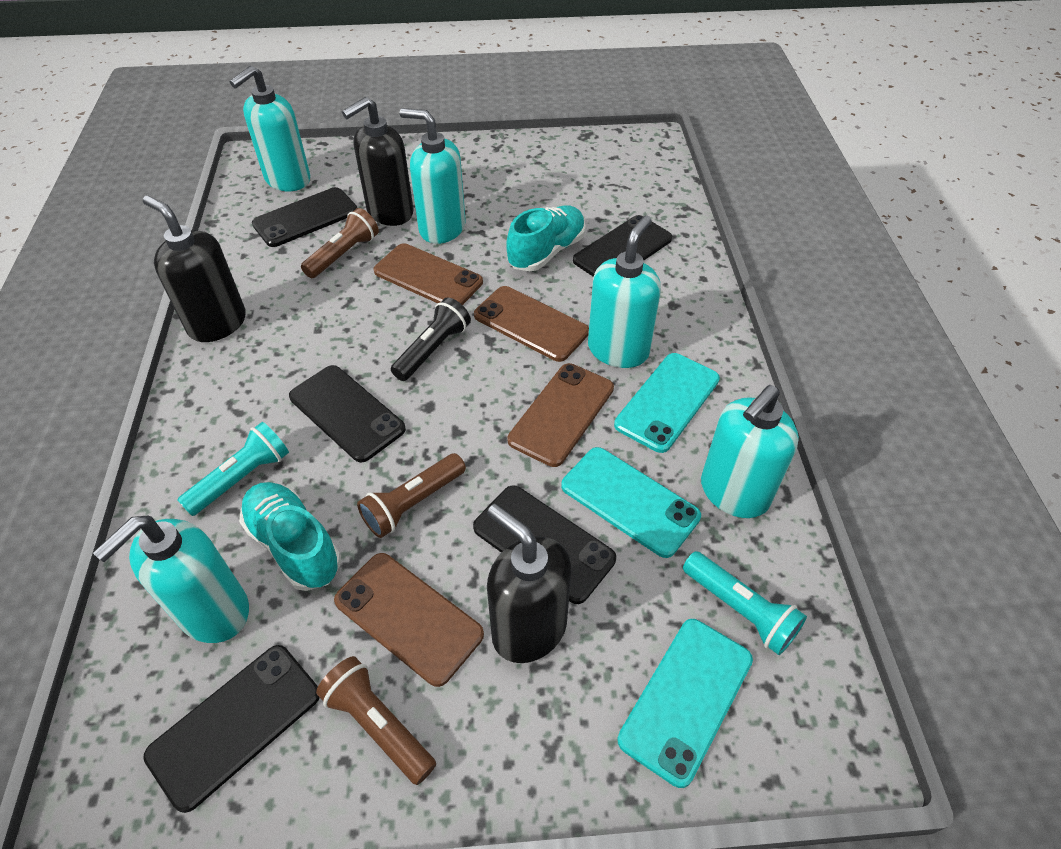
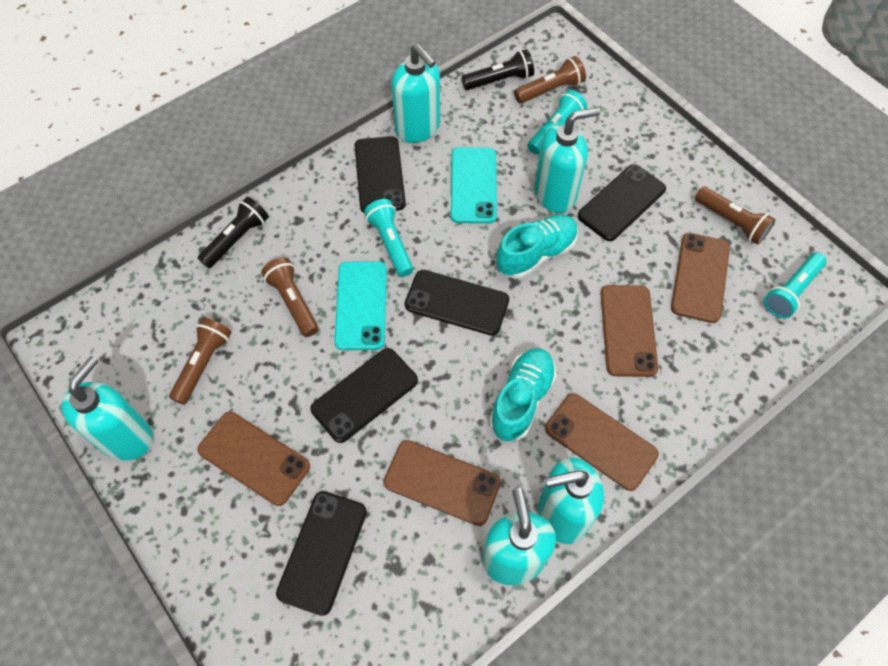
black flashlight: 1 -> 2
black soap dispenser: 3 -> 0
brown flashlight: 3 -> 4
brown phone: 4 -> 5
turquoise flashlight: 2 -> 3
turquoise phone: 3 -> 2

